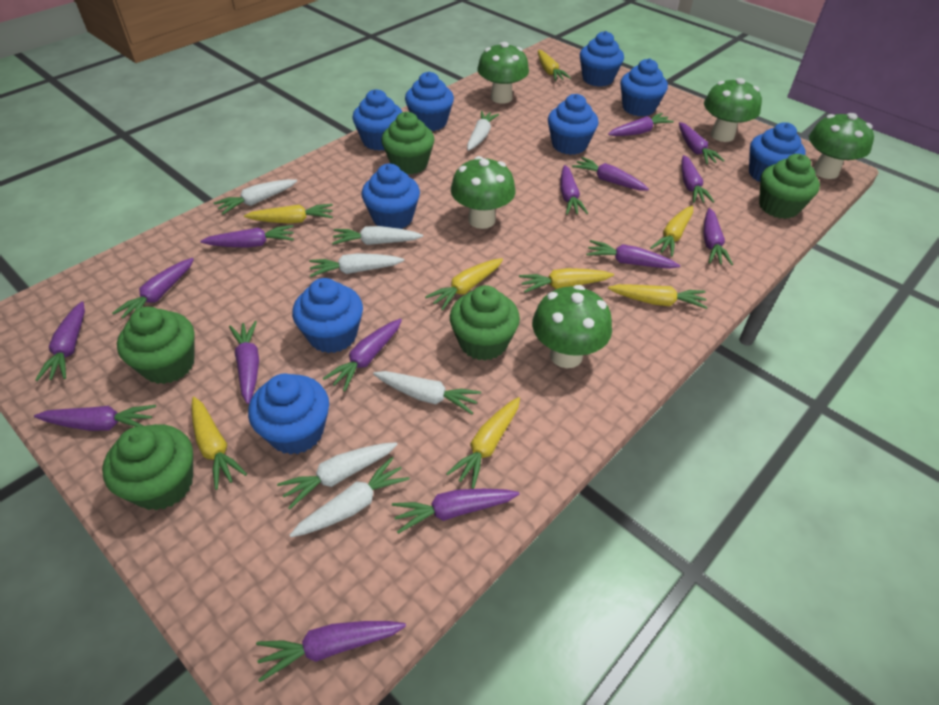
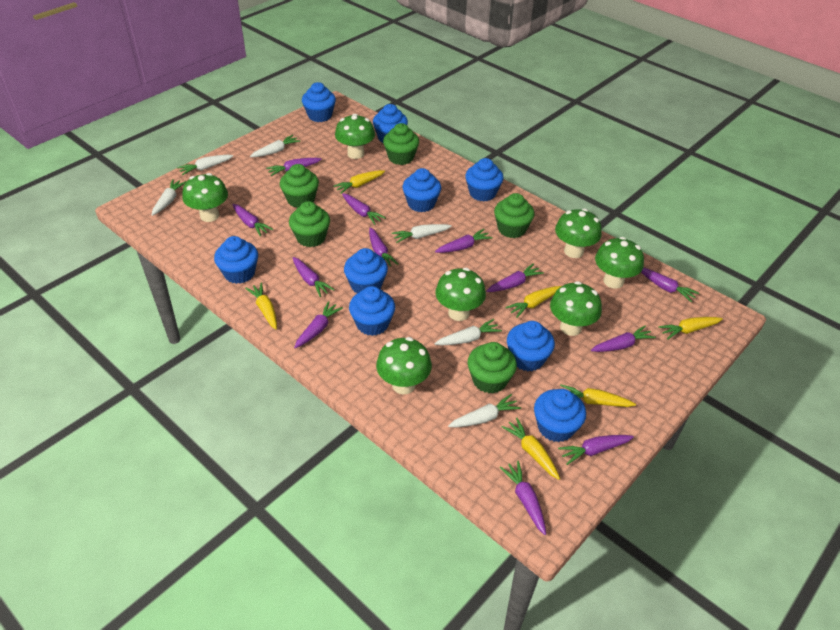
green mushroom: 5 -> 7
purple carrot: 15 -> 12
white carrot: 7 -> 6
yellow carrot: 8 -> 6

